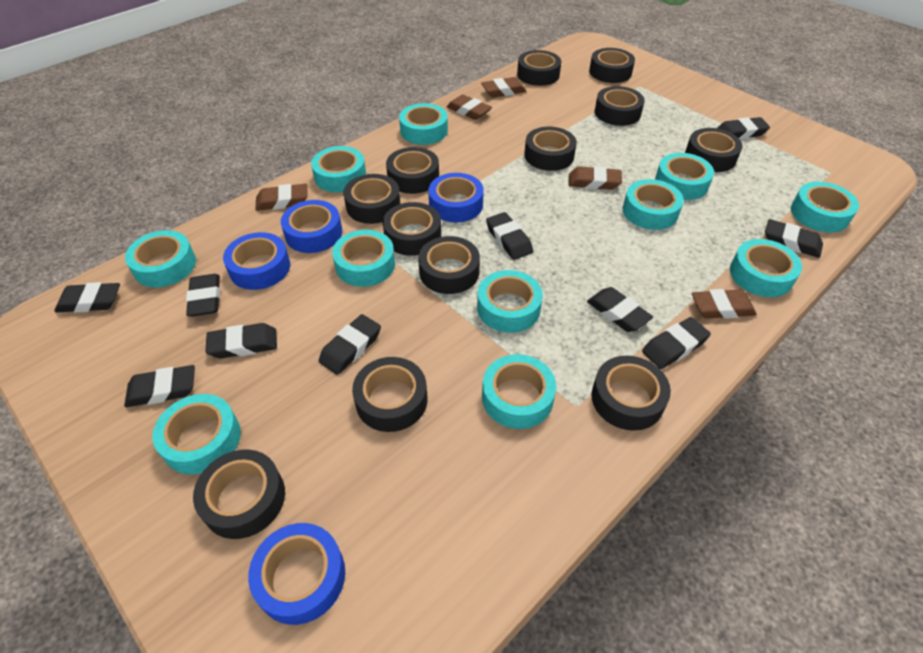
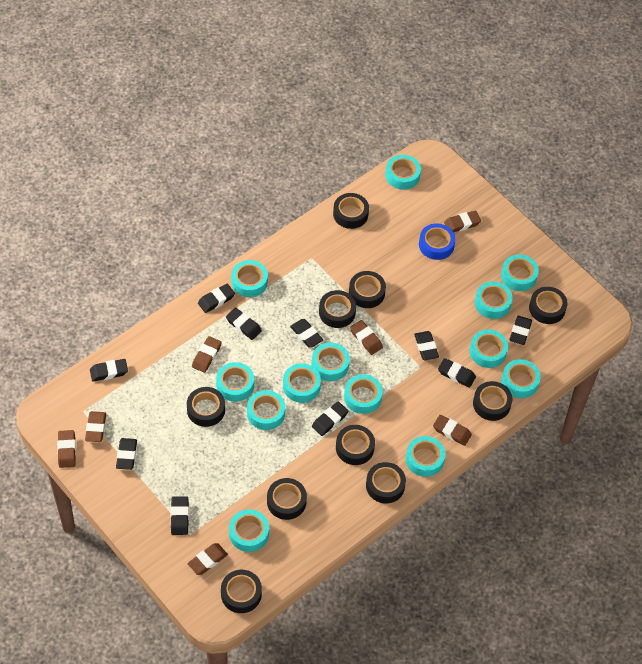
black tape: 12 -> 10
blue tape: 4 -> 1
brown eraser: 5 -> 7
turquoise tape: 11 -> 13

